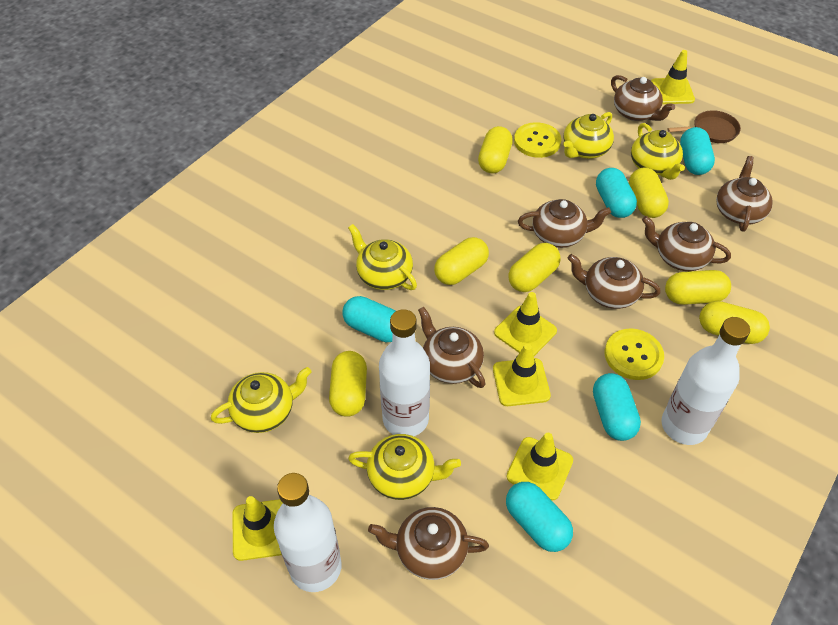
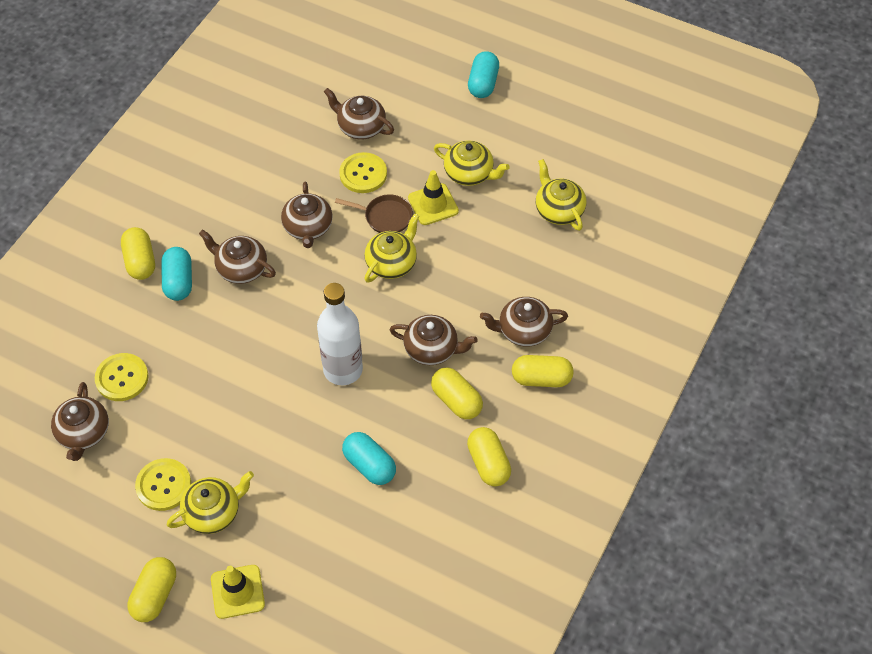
brown teapot: 7 -> 6
turquoise capsule: 5 -> 3
white bottle: 3 -> 1
yellow button: 2 -> 3
yellow capsule: 7 -> 5
yellow teapot: 5 -> 4
yellow traffic cone: 5 -> 2

